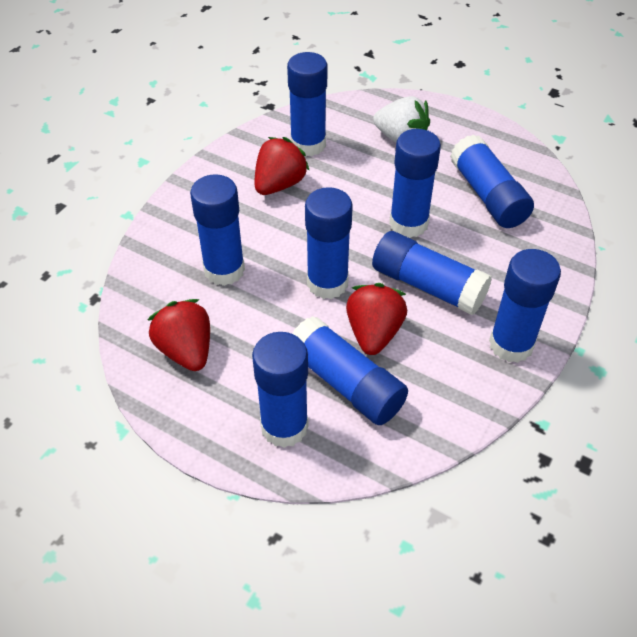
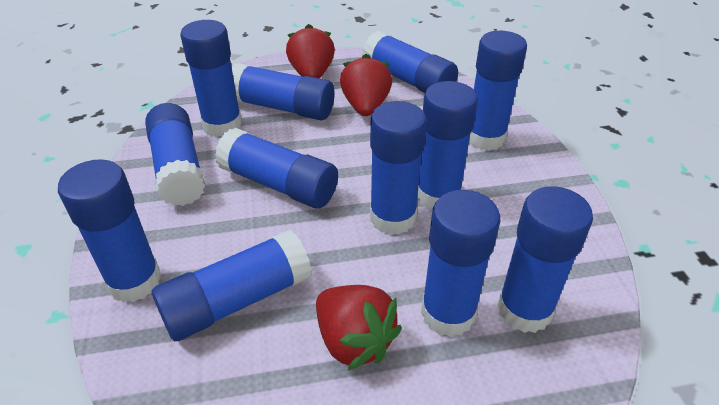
blue glue stick: 9 -> 12
white strawberry: 1 -> 0

